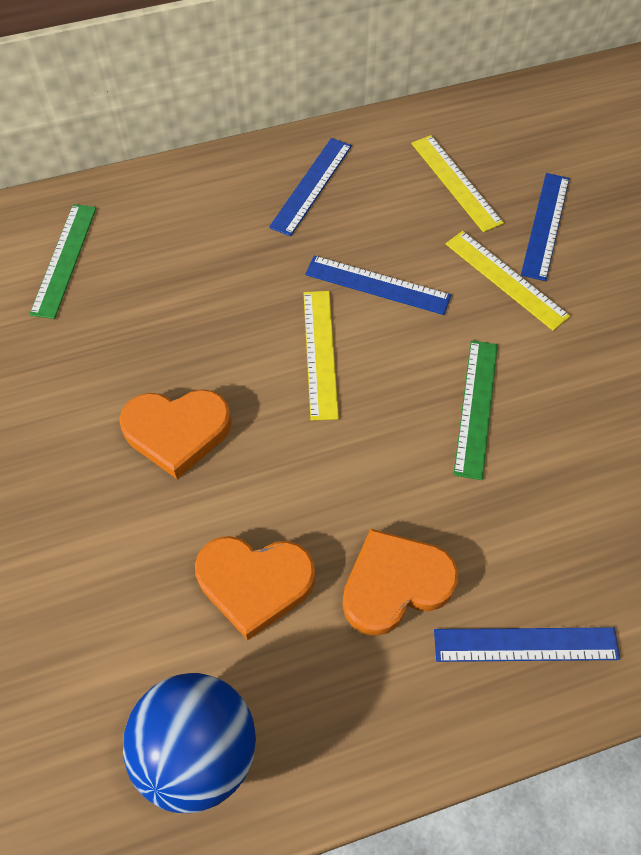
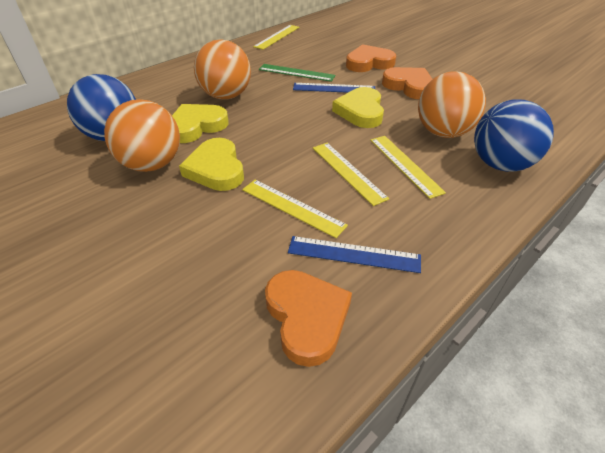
blue ball: 1 -> 2
blue ruler: 4 -> 2
green ruler: 2 -> 1
orange ball: 0 -> 3
yellow heart: 0 -> 3
yellow ruler: 3 -> 4

